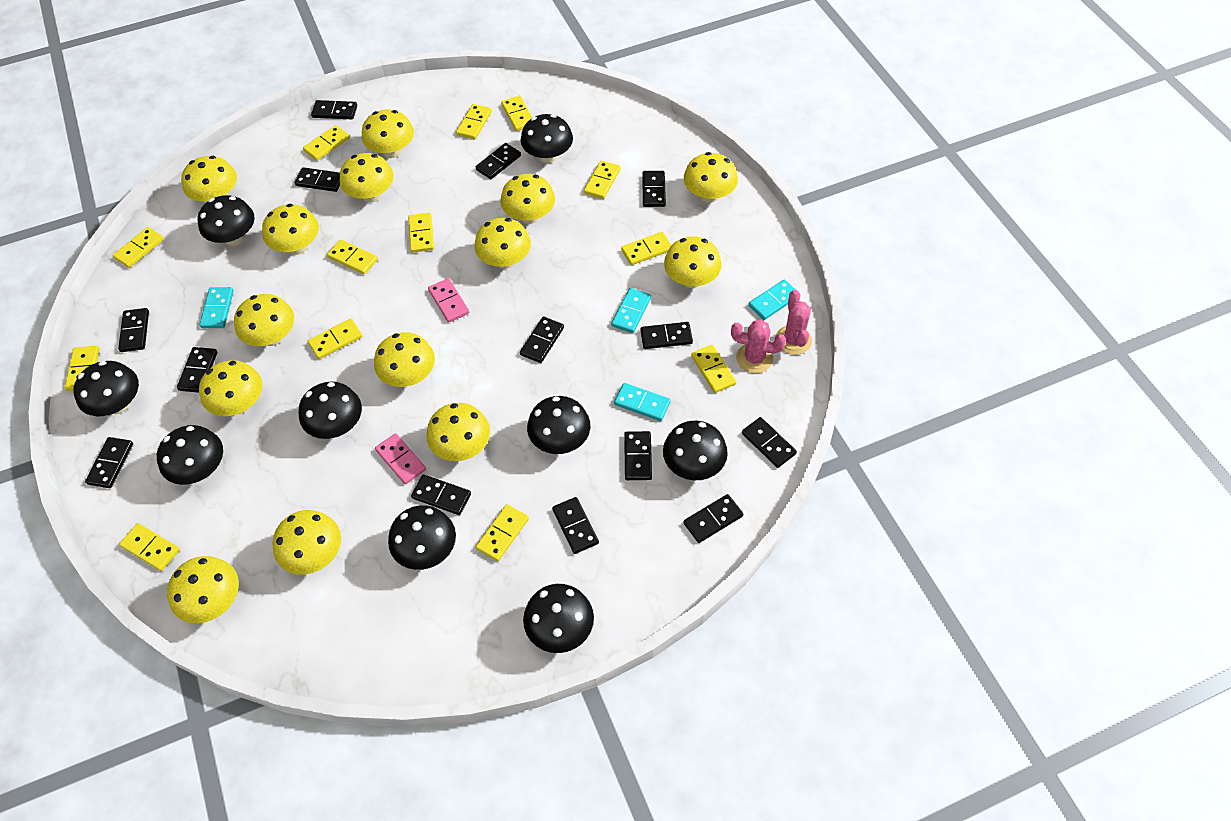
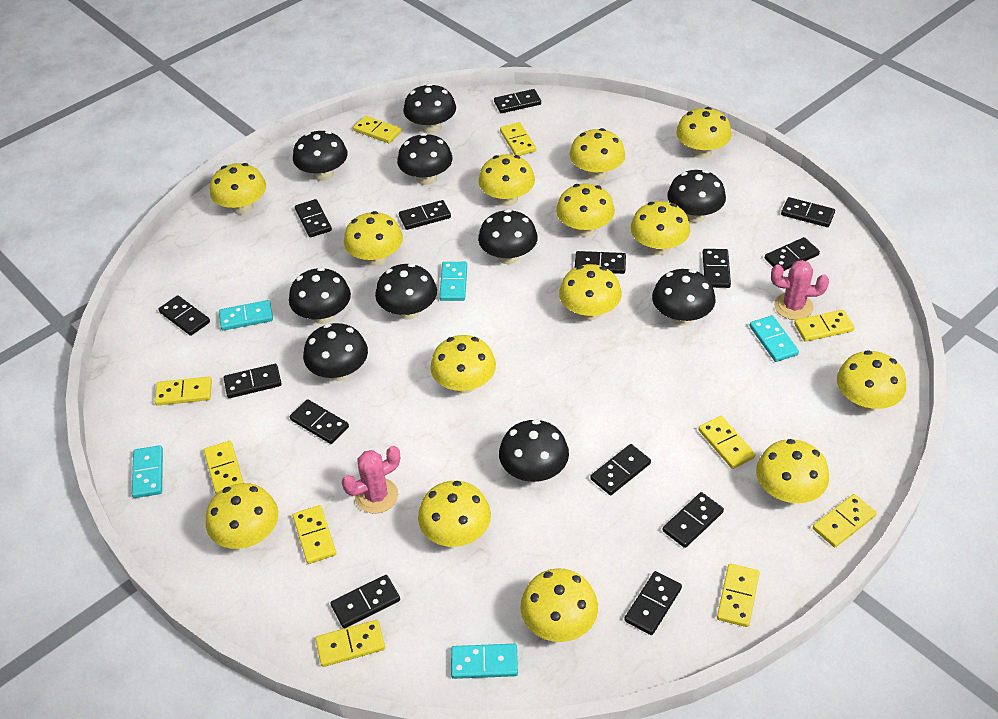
black mushroom: 9 -> 10
pink domino: 2 -> 0
turquoise domino: 4 -> 5
yellow domino: 13 -> 10

